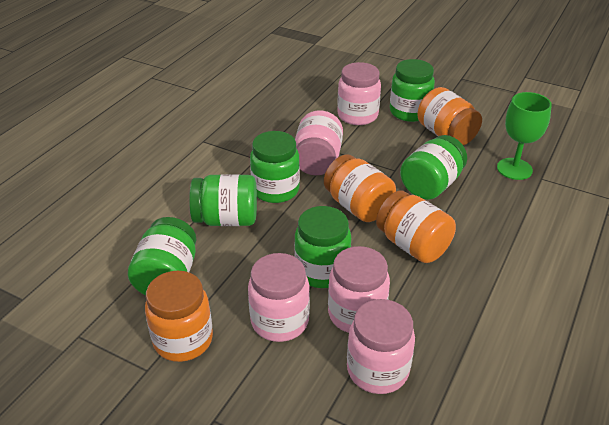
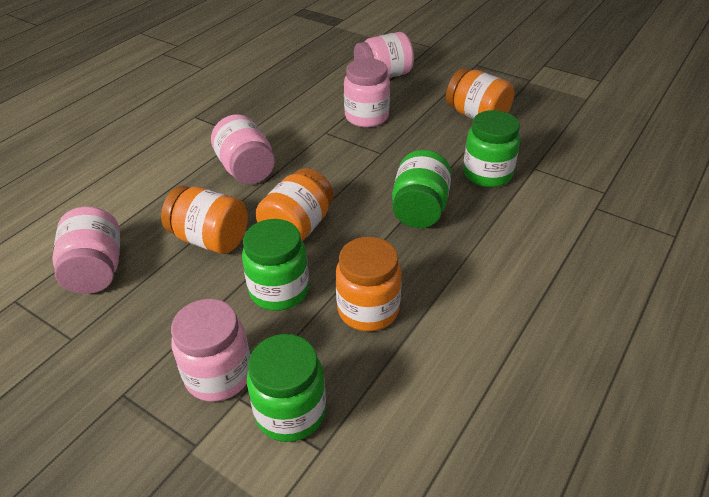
green goblet: 1 -> 0
green jar: 6 -> 4

